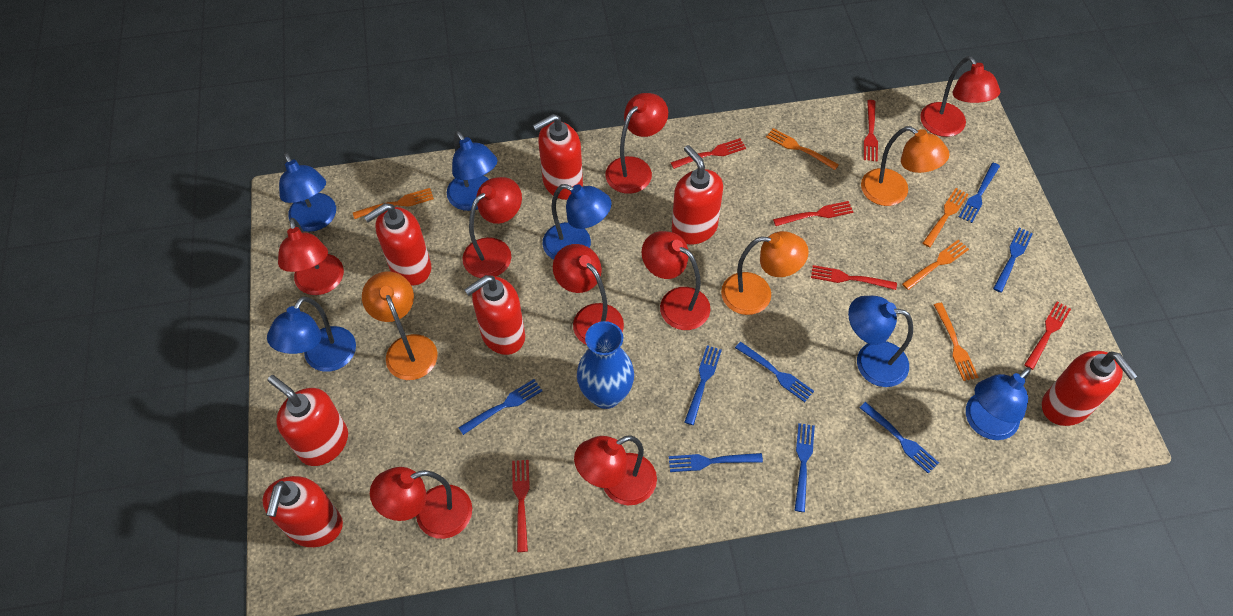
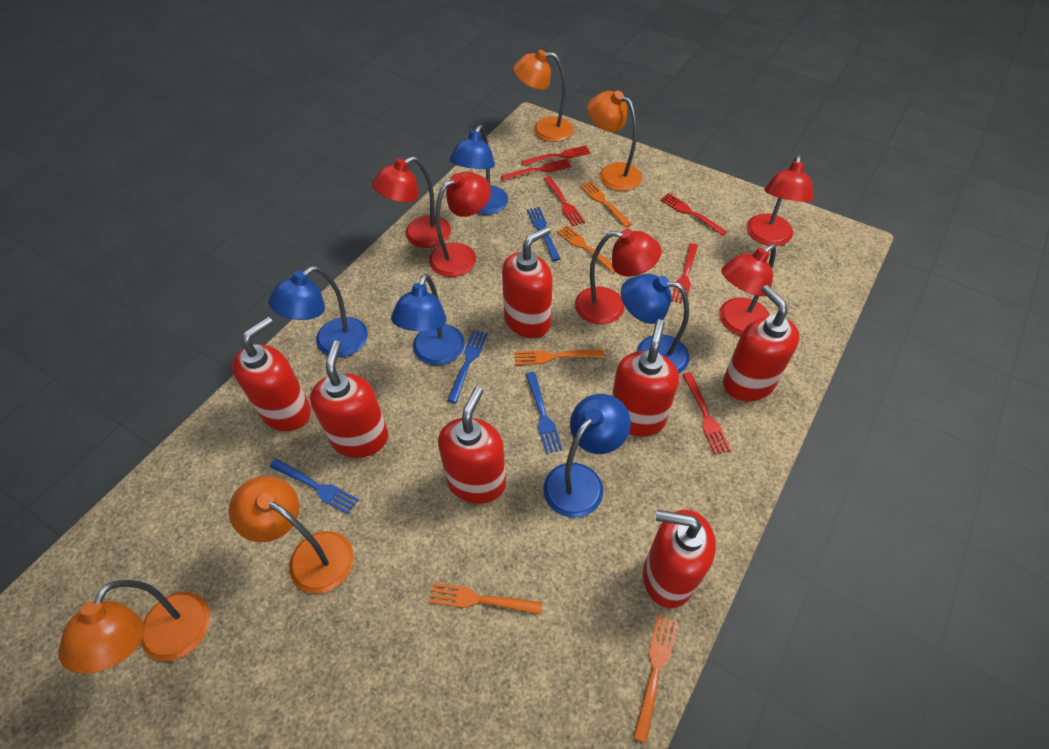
blue fork: 8 -> 4
blue lamp: 6 -> 5
blue vase: 1 -> 0
orange lamp: 3 -> 4
red lamp: 8 -> 5

